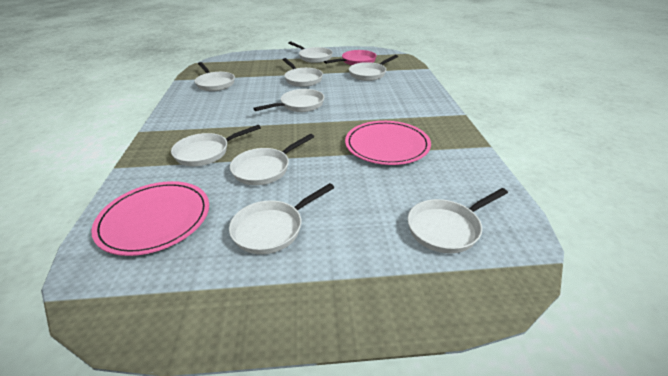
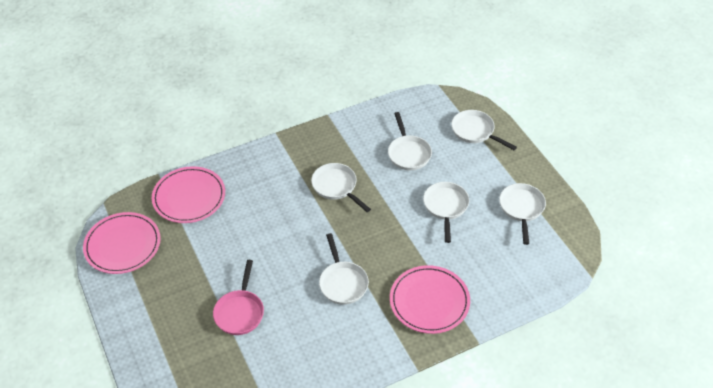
pink plate: 2 -> 3
white pan: 9 -> 6

